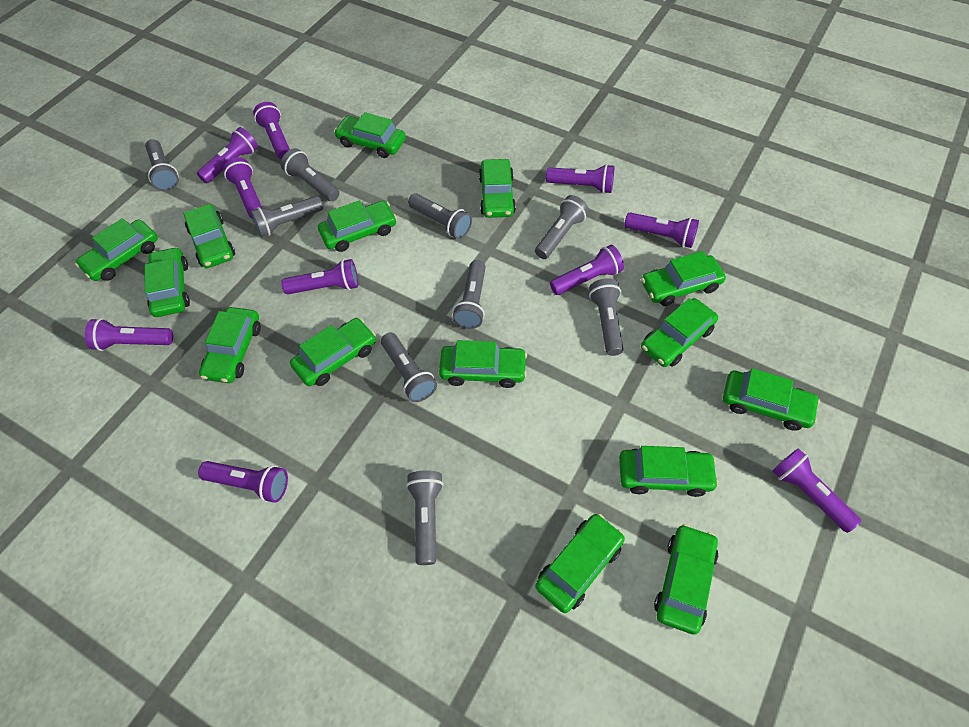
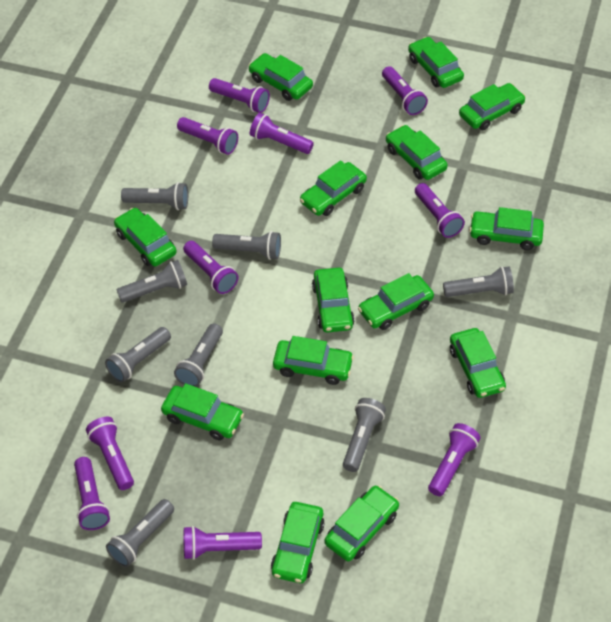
green car: 15 -> 14
grey flashlight: 9 -> 8

